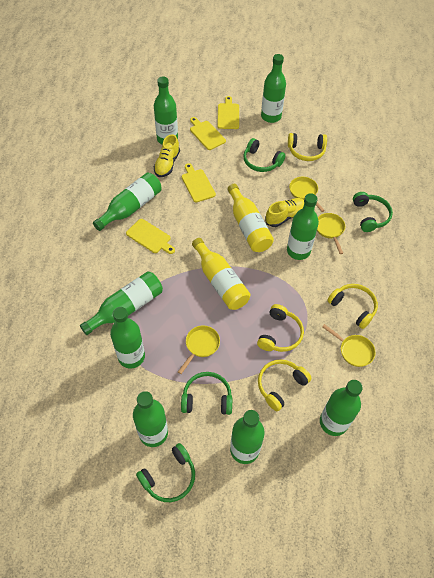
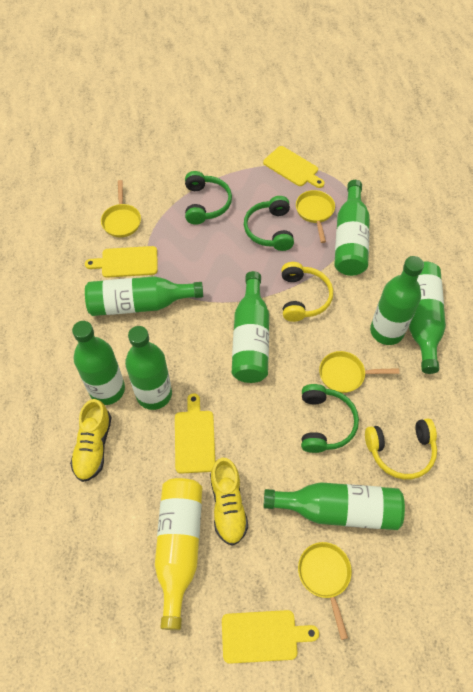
green bottle: 9 -> 8
green headphones: 4 -> 3
yellow bottle: 2 -> 1
yellow headphones: 4 -> 2

